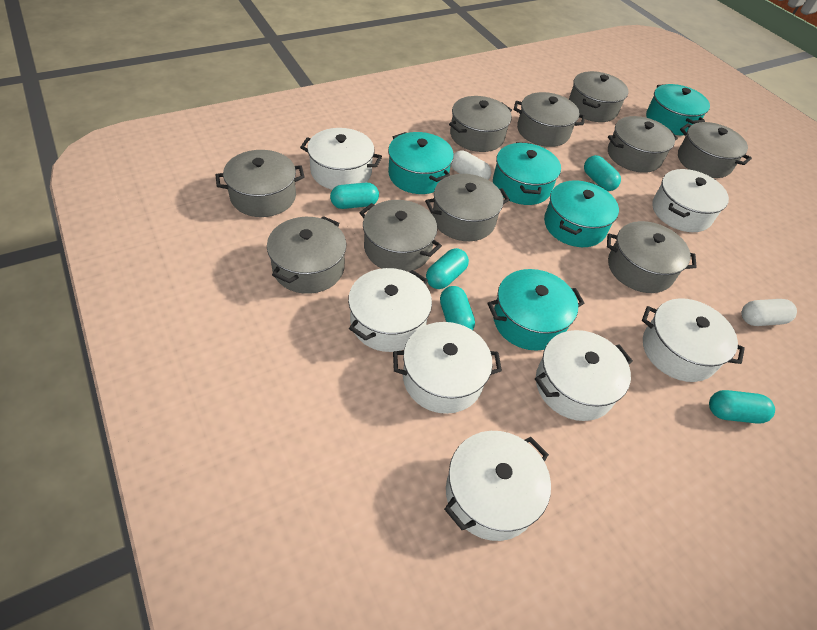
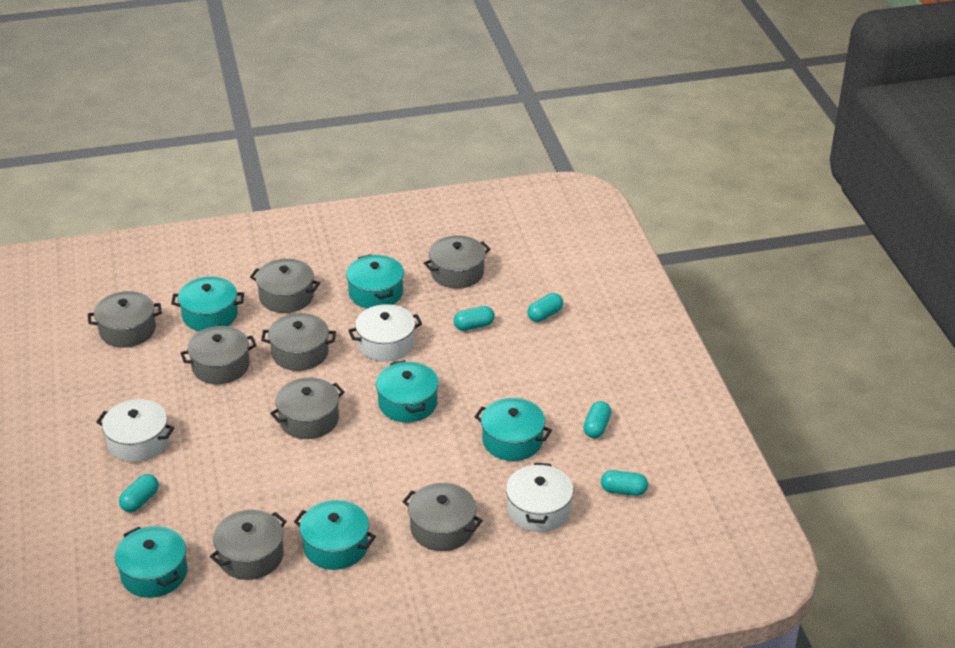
grey pot: 10 -> 8
turquoise pot: 5 -> 6
white capsule: 2 -> 0
white pot: 7 -> 3

